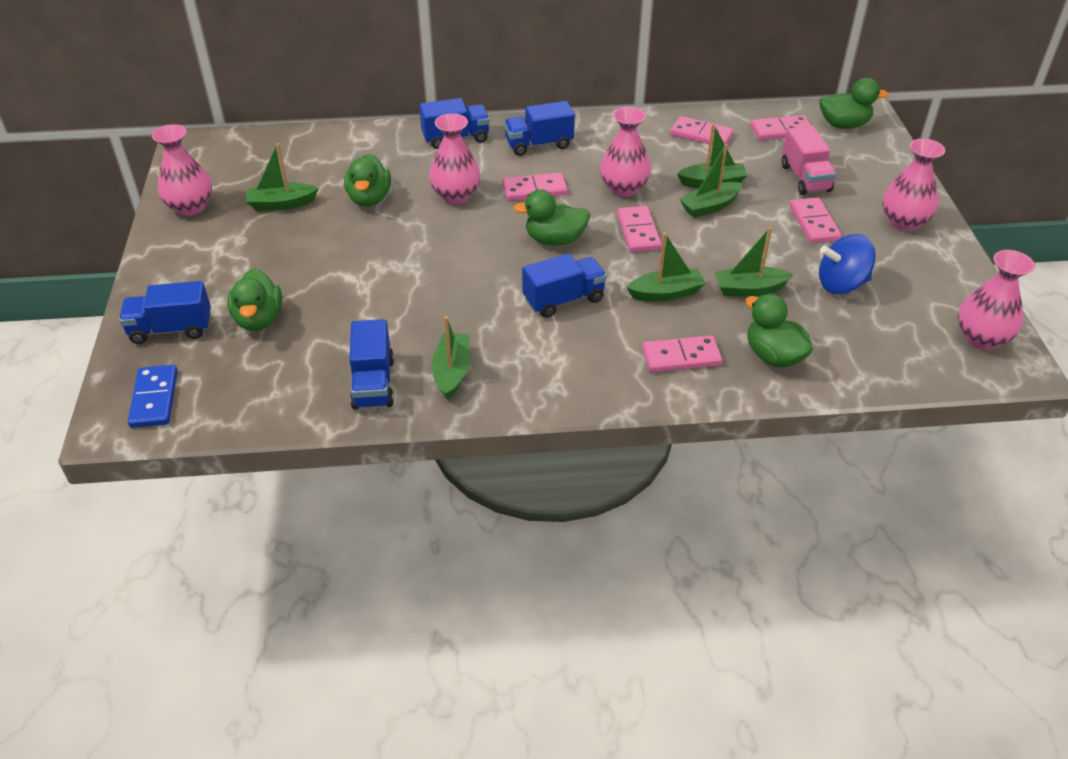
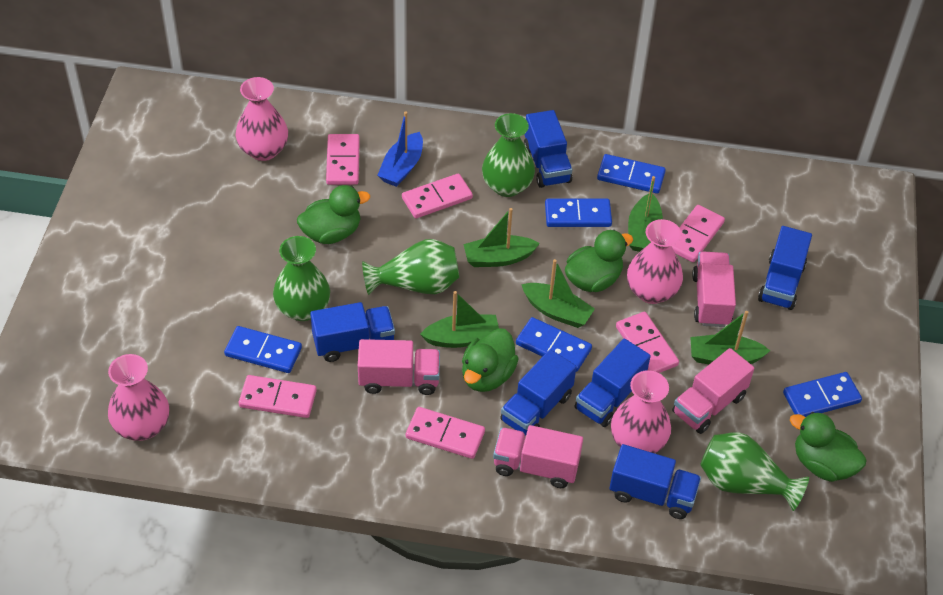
blue boat: 0 -> 1
blue domino: 1 -> 5
blue spinning top: 1 -> 0
blue truck: 5 -> 6
green boat: 6 -> 5
green duck: 5 -> 4
green vase: 0 -> 4
pink truck: 1 -> 4
pink vase: 5 -> 4

